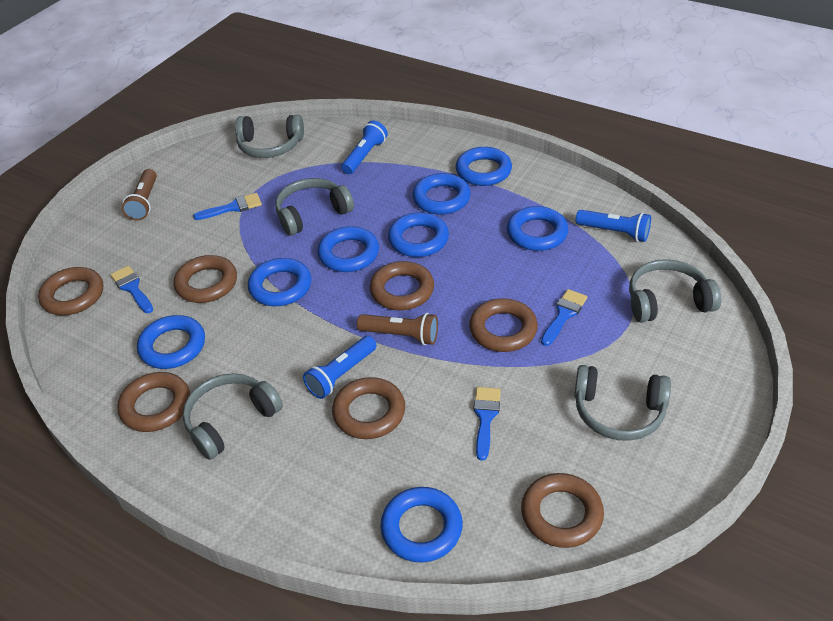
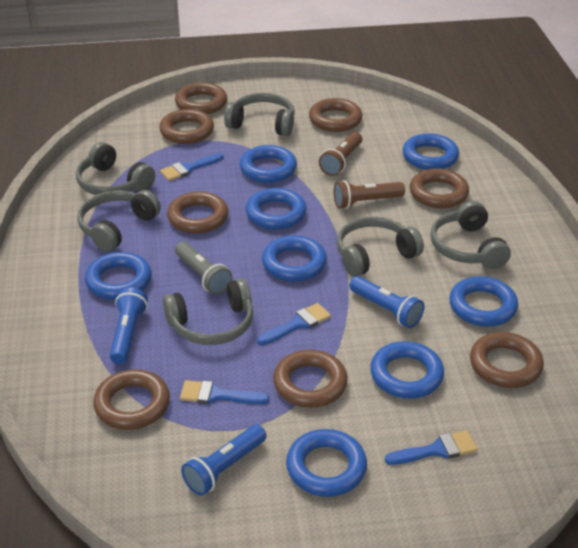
brown ring: 7 -> 8
grey flashlight: 0 -> 1
grey headphones: 5 -> 6

